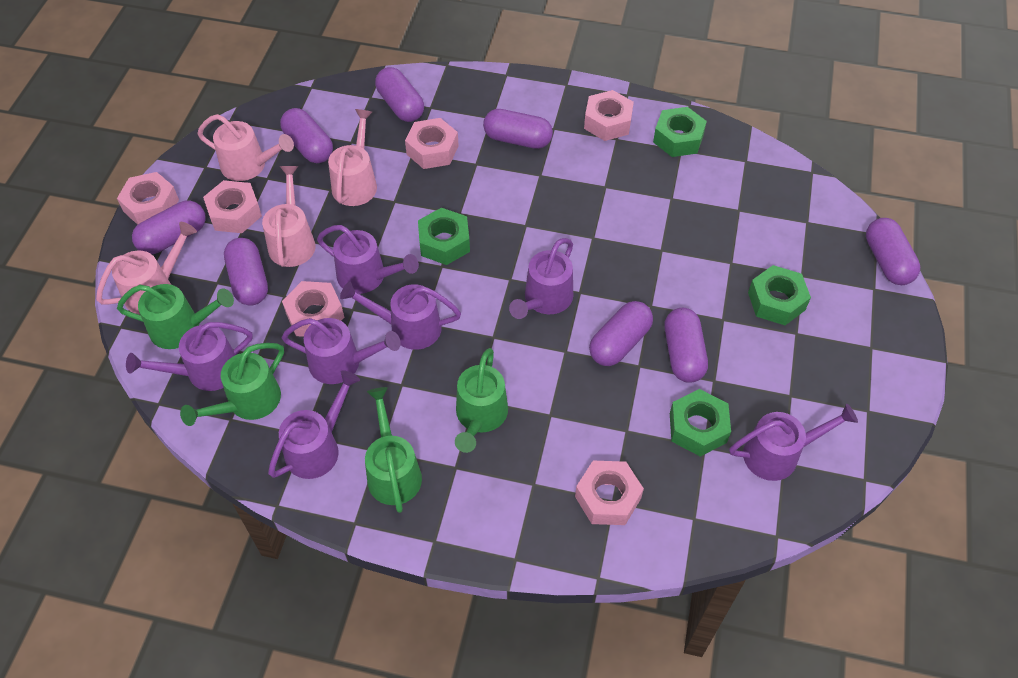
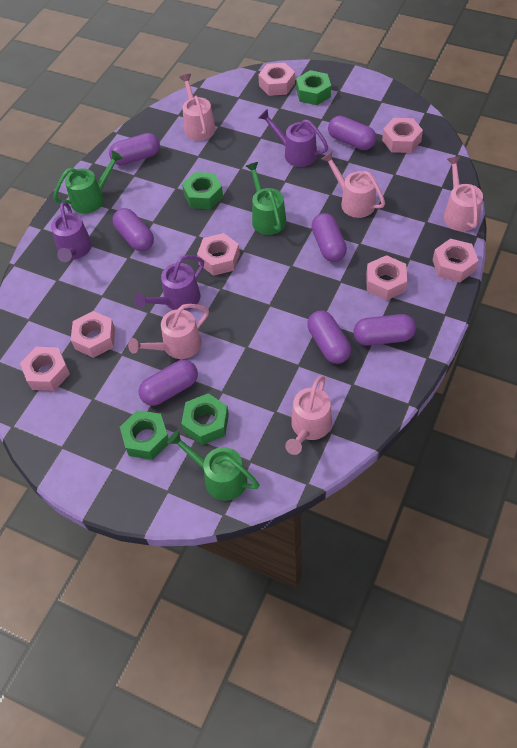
green watering can: 4 -> 3
pink nut: 6 -> 7
pink watering can: 4 -> 5
purple capsule: 8 -> 7
purple watering can: 7 -> 3

